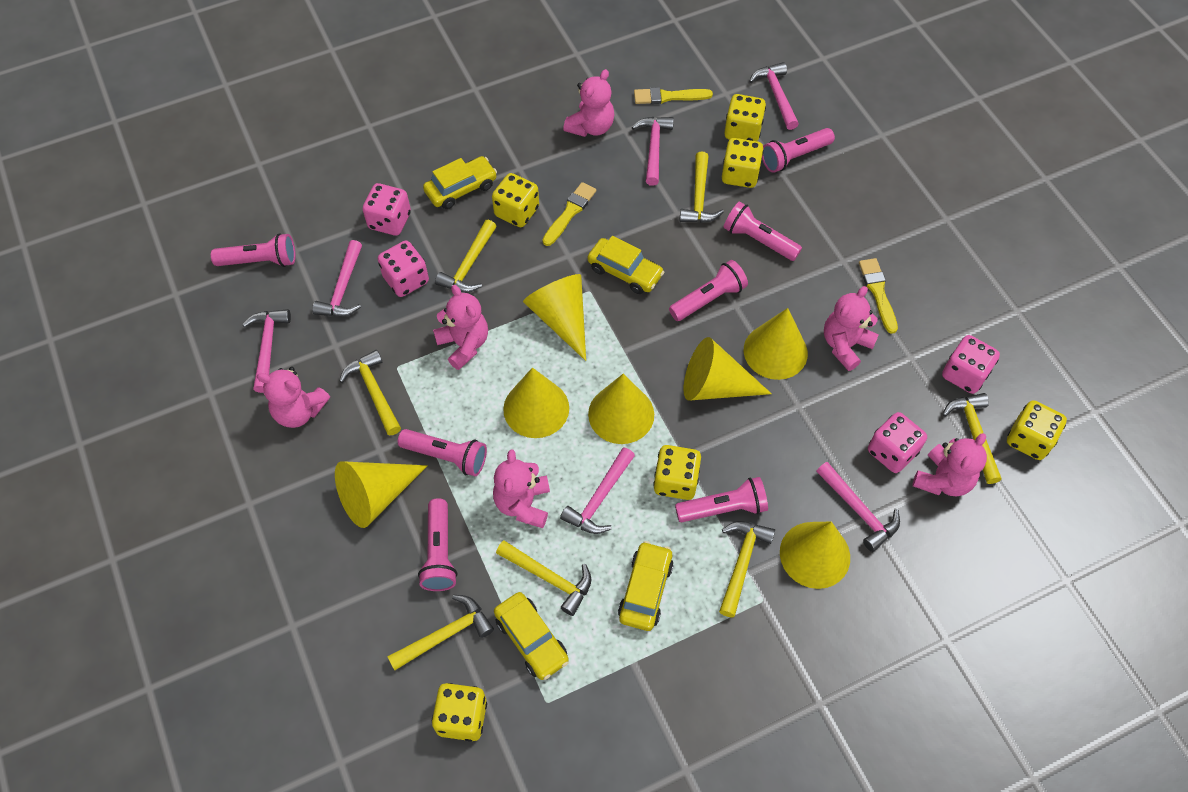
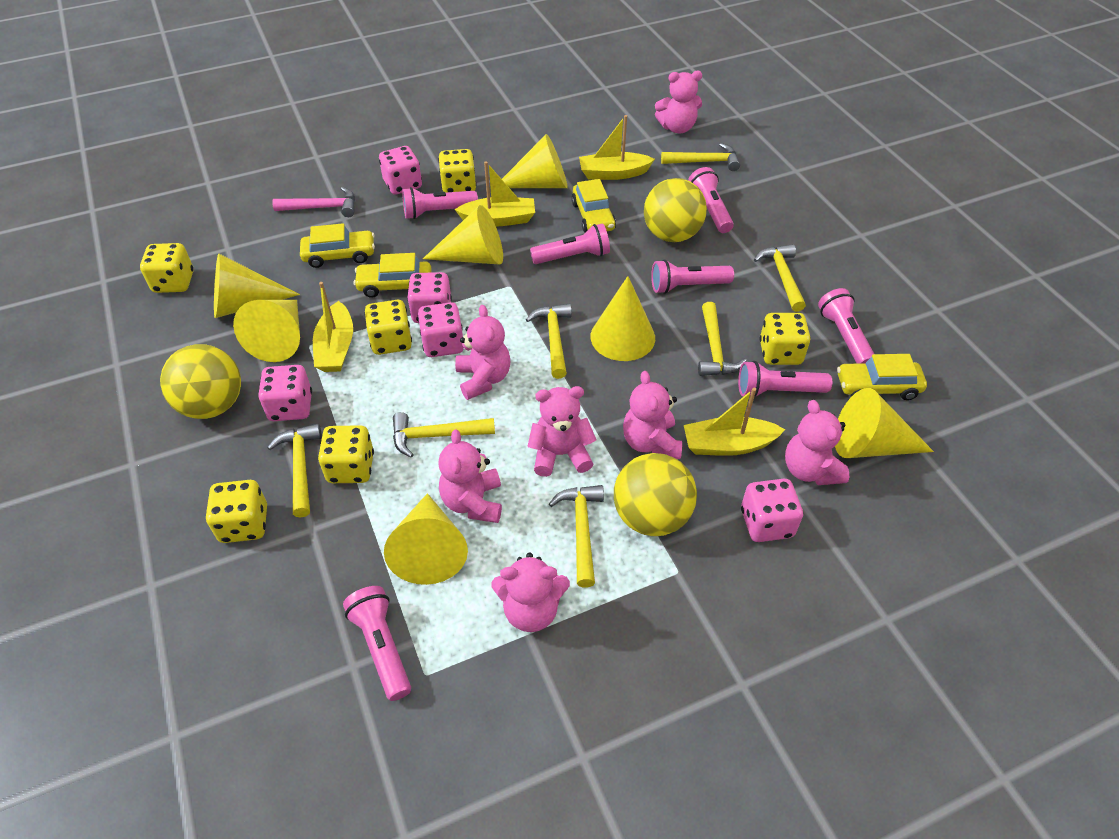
pink dice: 4 -> 5
pink hammer: 6 -> 1
pink teddy bear: 6 -> 7
yellow ball: 0 -> 3
yellow boat: 0 -> 4
yellow brush: 3 -> 0

